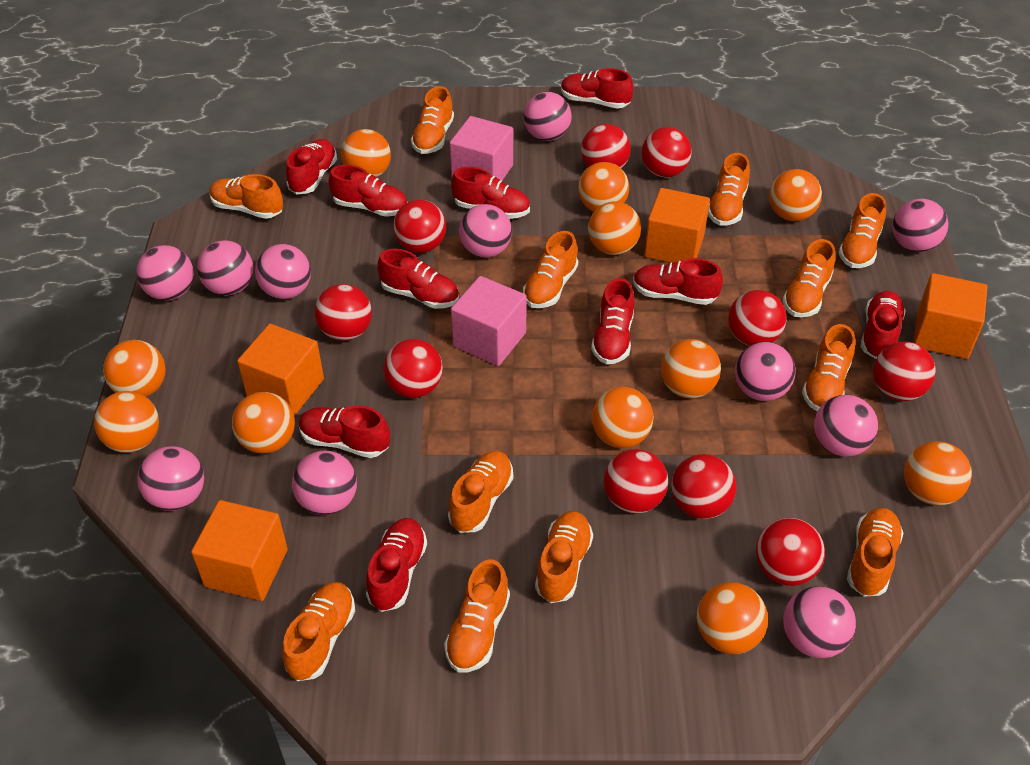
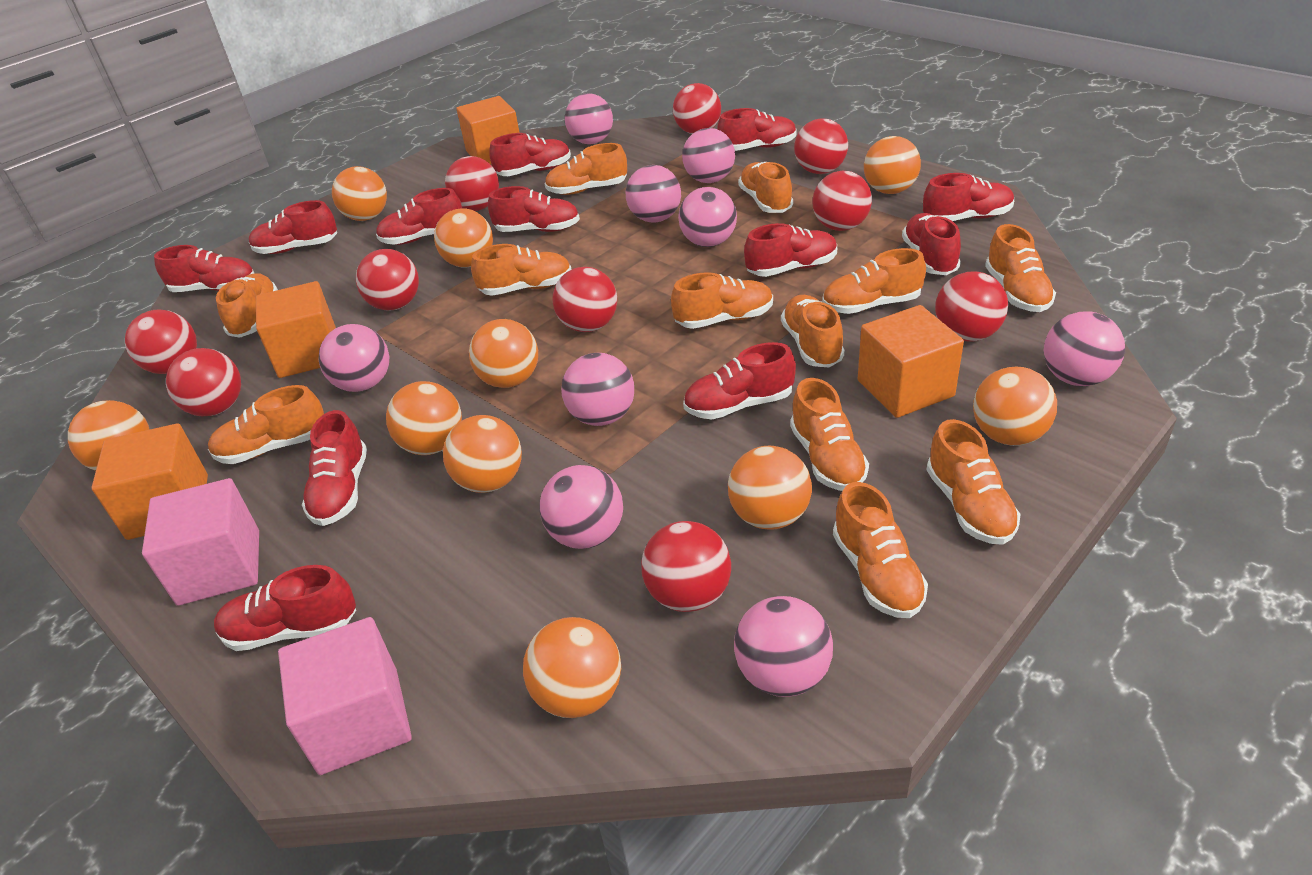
orange ball: 11 -> 10
pink ball: 11 -> 9
red shoe: 10 -> 12

